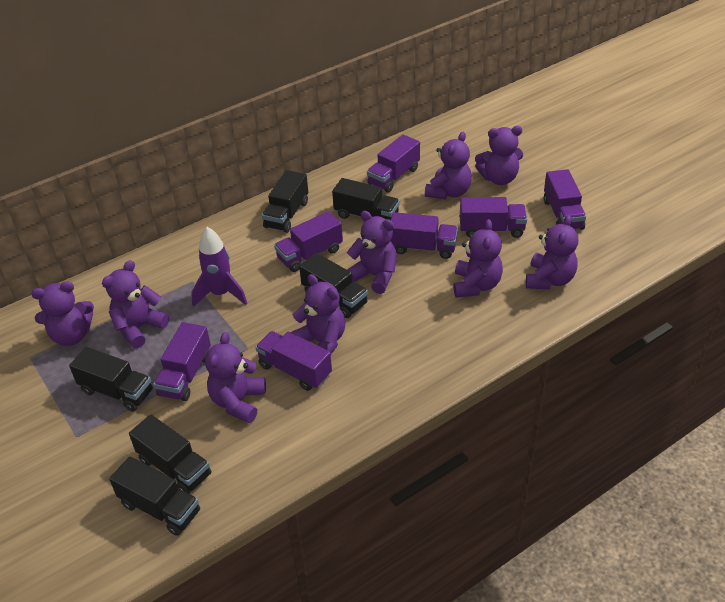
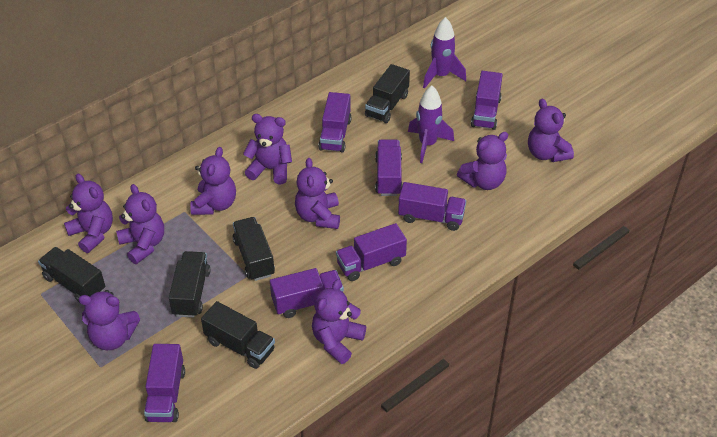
black truck: 6 -> 5
purple rocket: 1 -> 2

